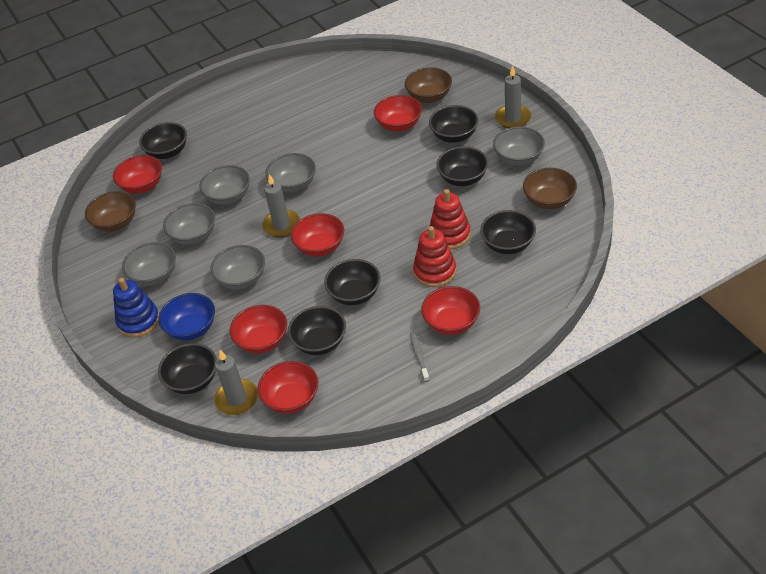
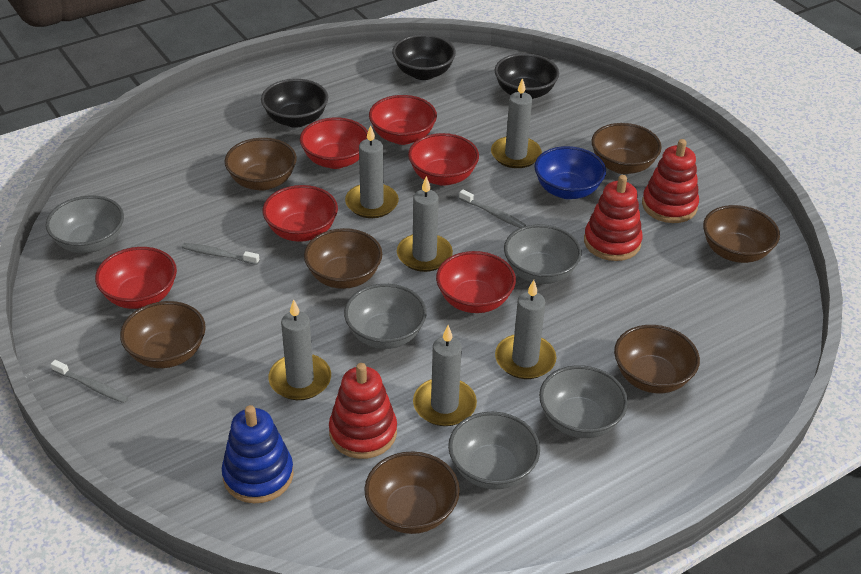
black bowl: 7 -> 3
brown bowl: 3 -> 7
grey bowl: 6 -> 5
grey candle: 3 -> 6
grey toothbrush: 1 -> 3
red stacking toy: 2 -> 3

